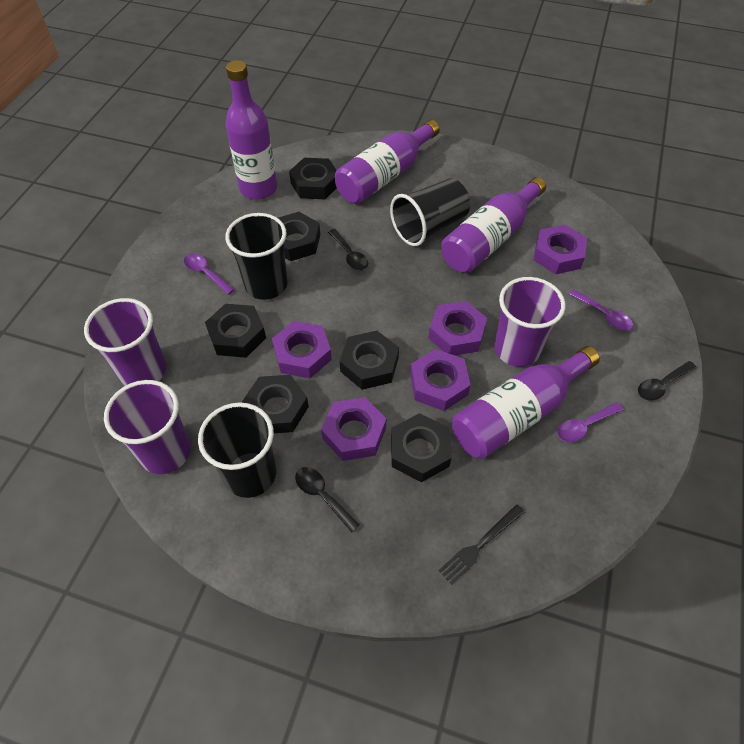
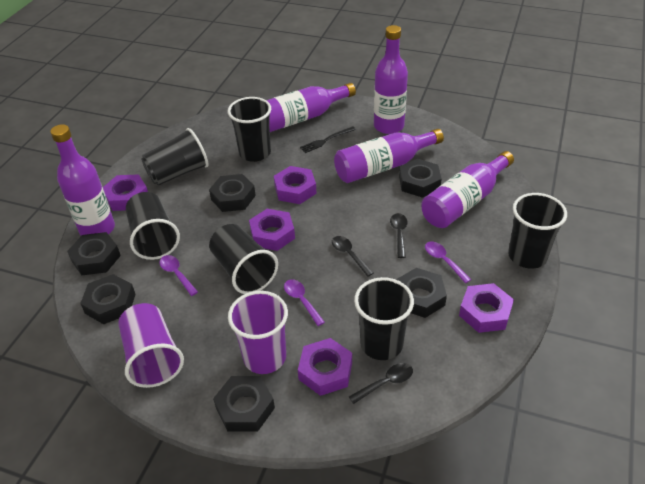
black cup: 3 -> 6
purple bottle: 4 -> 5
purple cup: 3 -> 2

